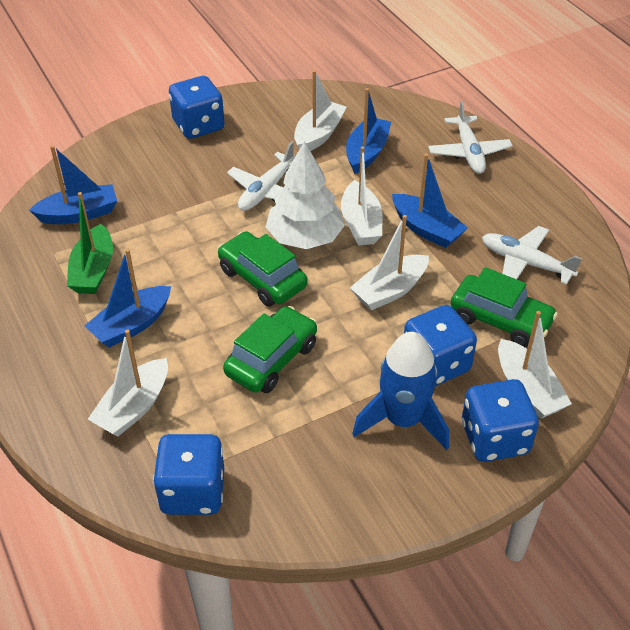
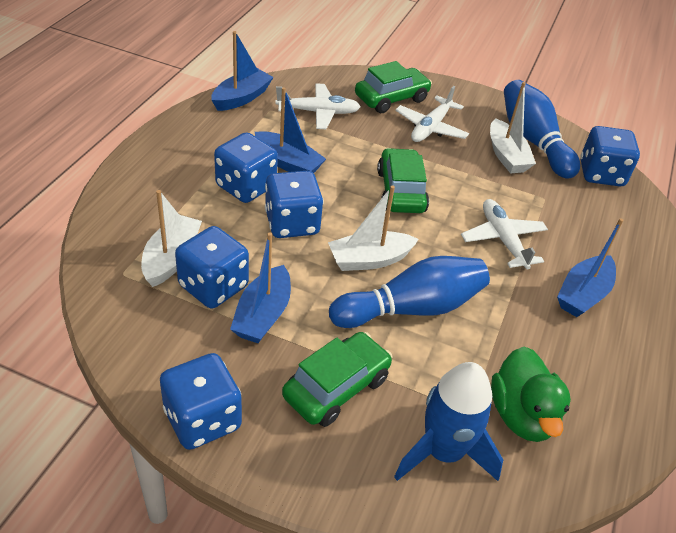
blue bowling pin: 0 -> 2
blue dice: 4 -> 5
green boat: 1 -> 0
green duck: 0 -> 1
white boat: 5 -> 3
white tree: 1 -> 0

